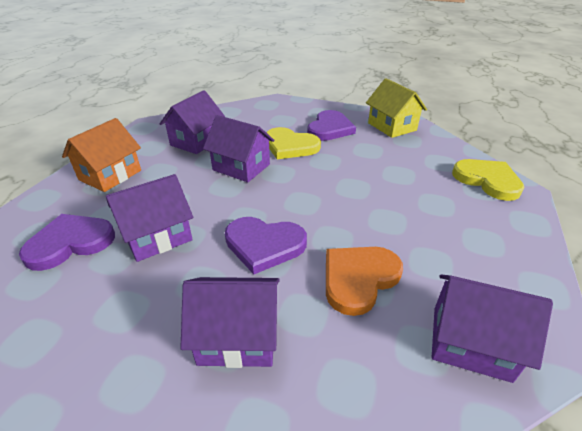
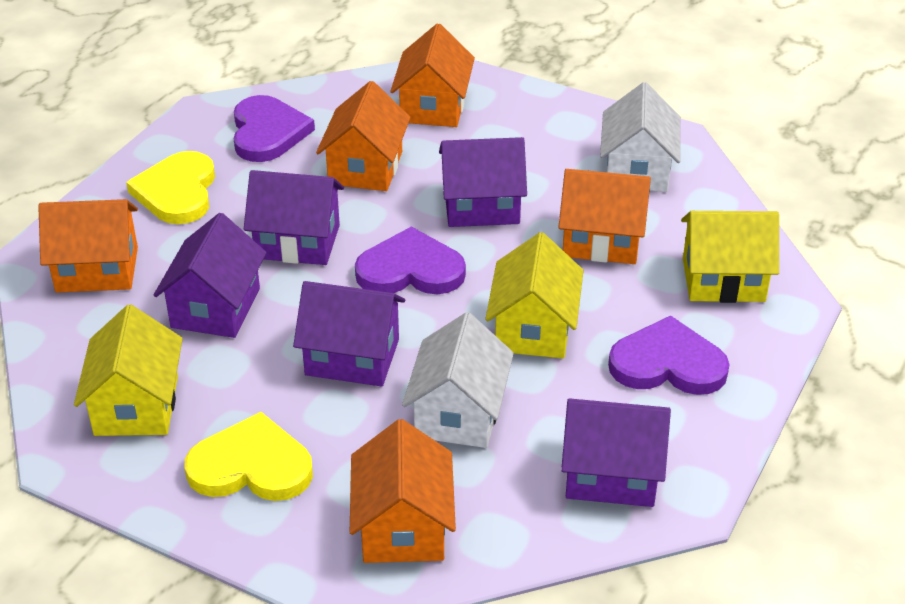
orange heart: 1 -> 0
orange house: 1 -> 5
white house: 0 -> 2
yellow house: 1 -> 3

